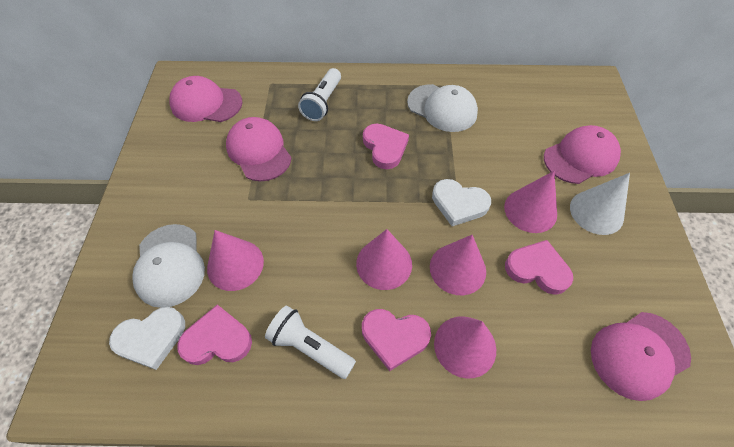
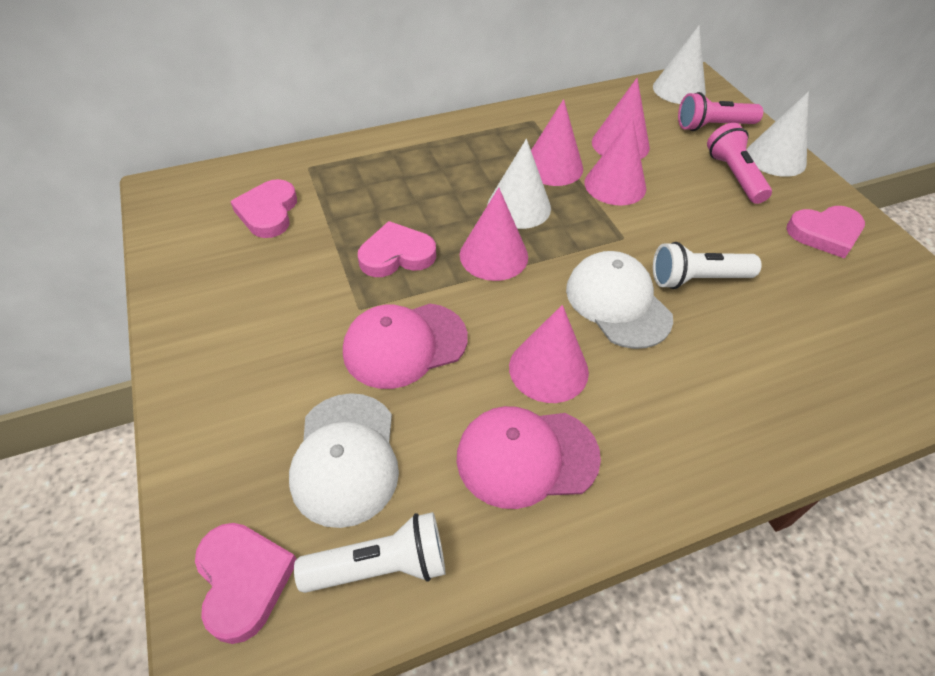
pink cap: 4 -> 2
pink flashlight: 0 -> 2
white cone: 1 -> 3
white heart: 2 -> 0

